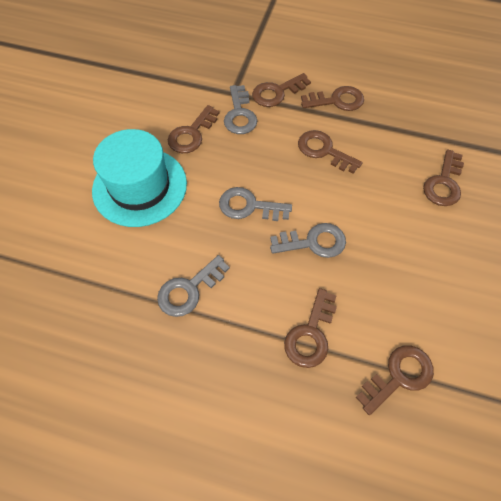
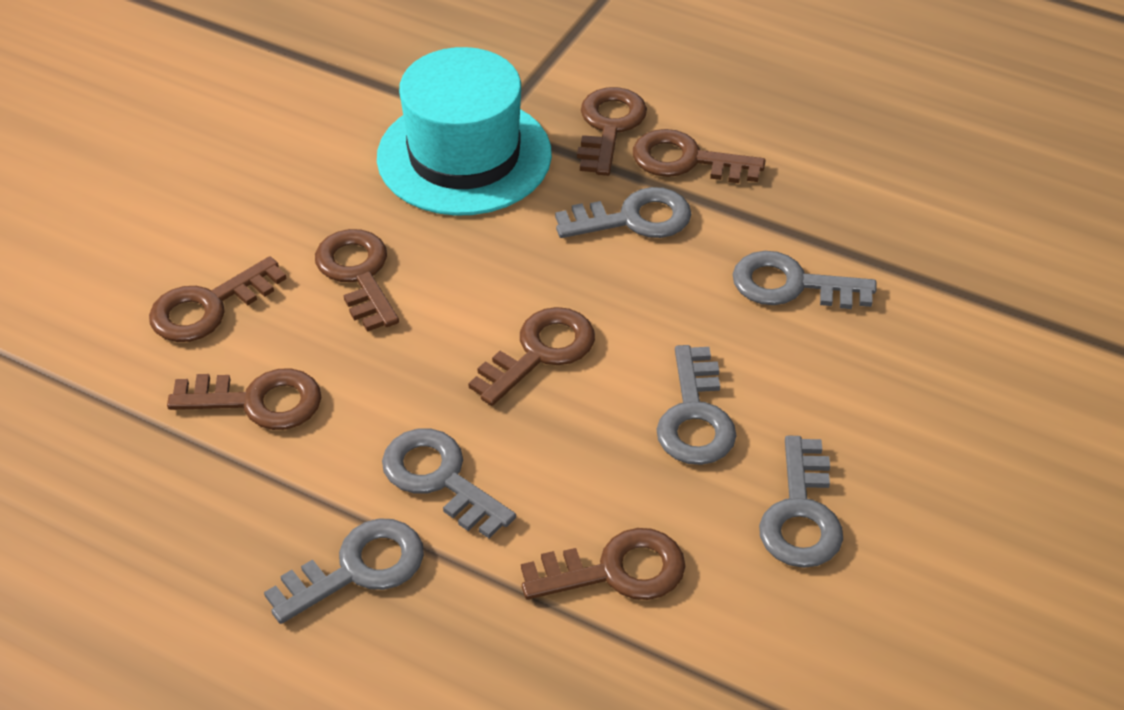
grey key: 4 -> 6

